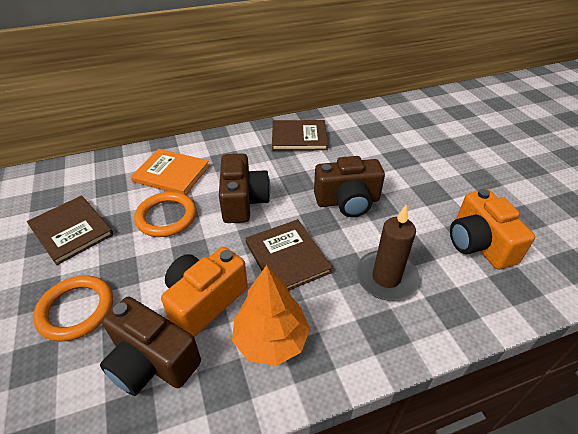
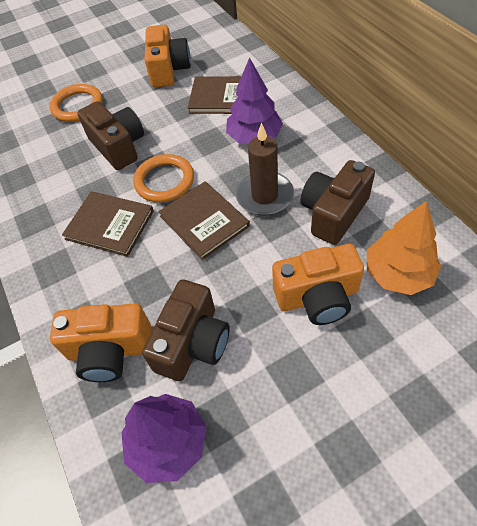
orange book: 1 -> 0
orange camera: 2 -> 3
purple tree: 0 -> 2

